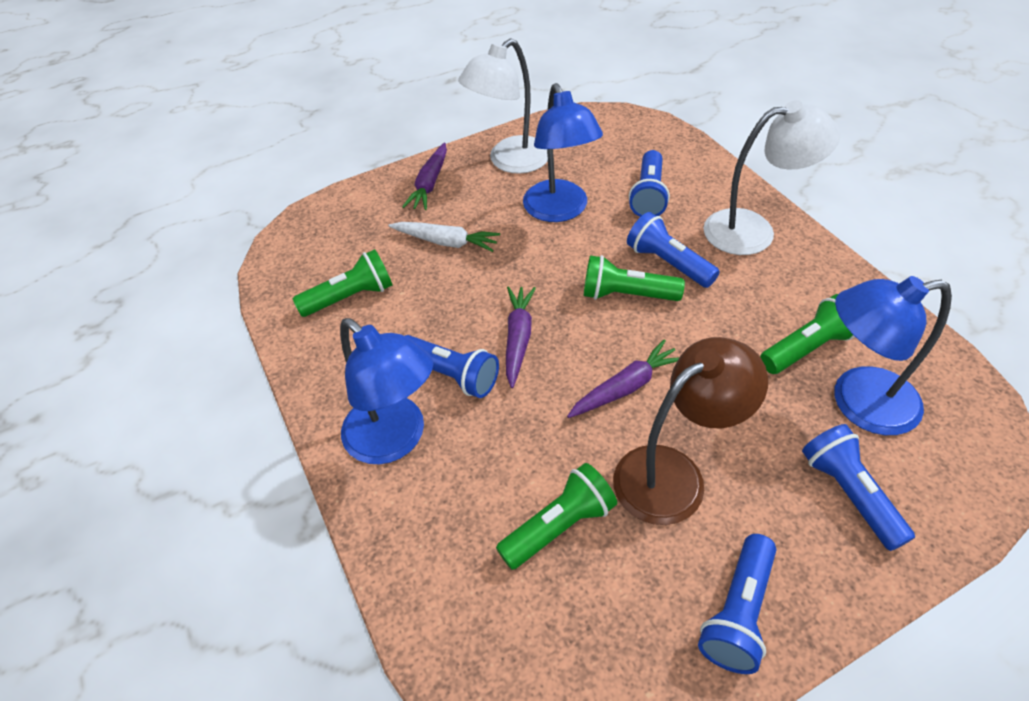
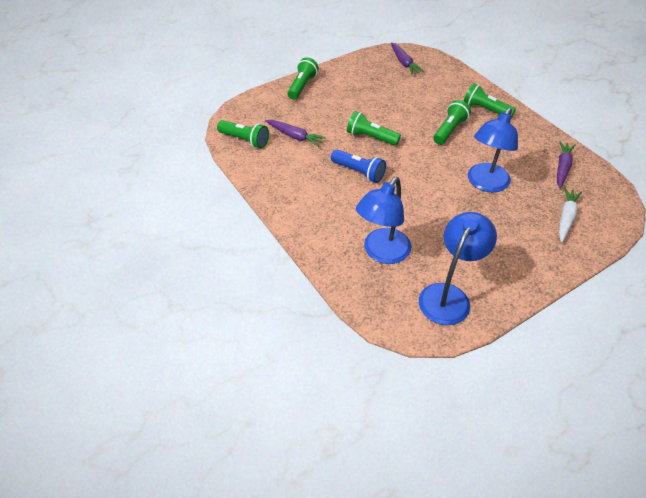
blue flashlight: 5 -> 1
brown lamp: 1 -> 0
green flashlight: 4 -> 5
white lamp: 2 -> 0

